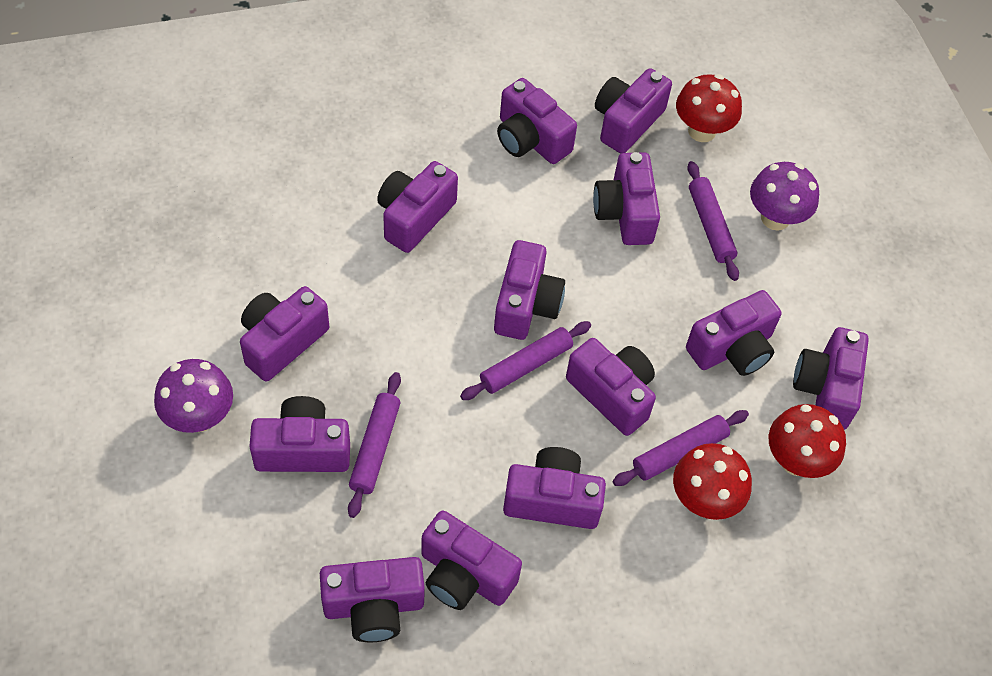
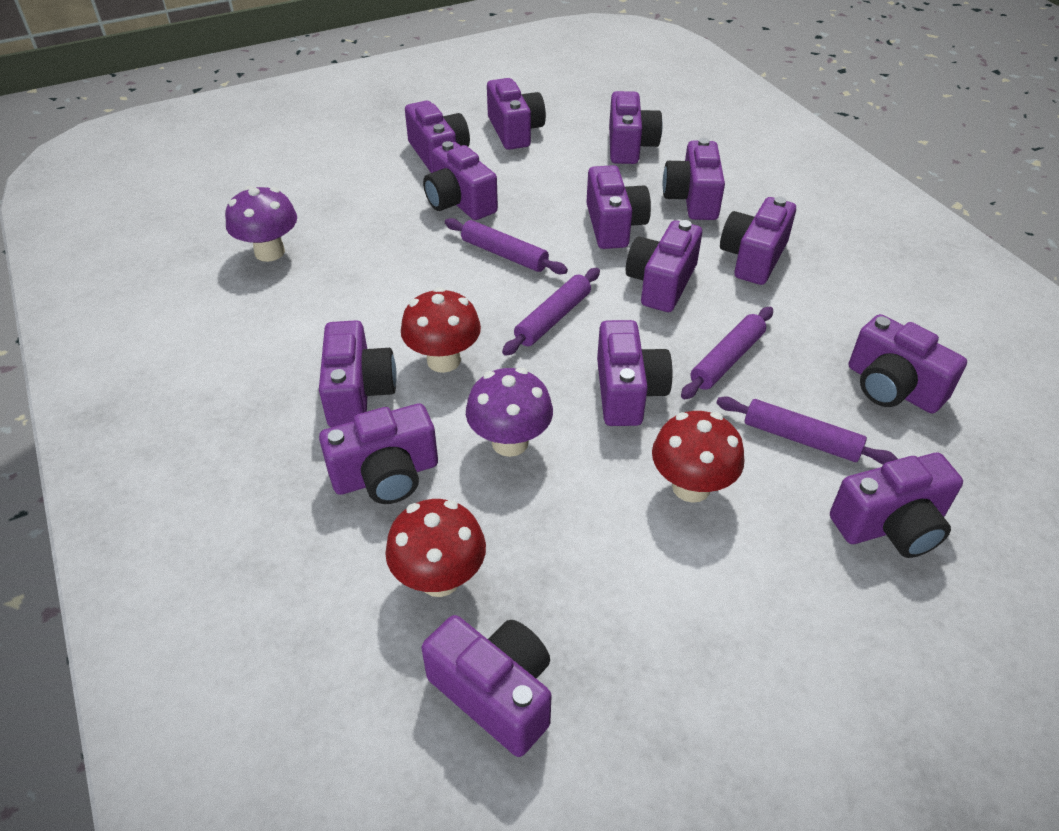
purple camera: 13 -> 14

